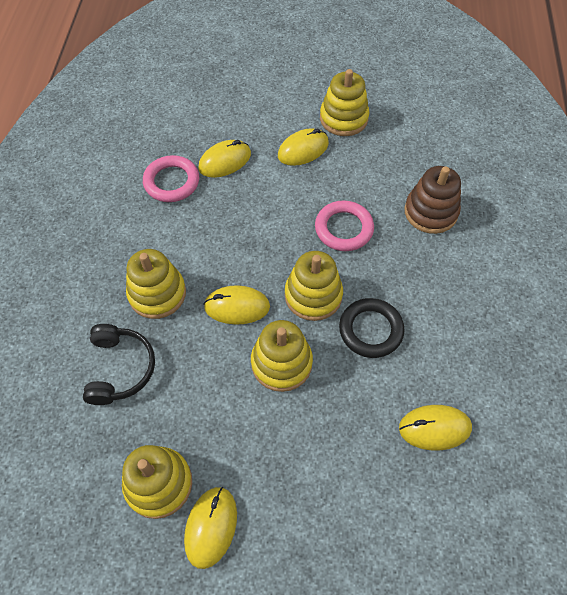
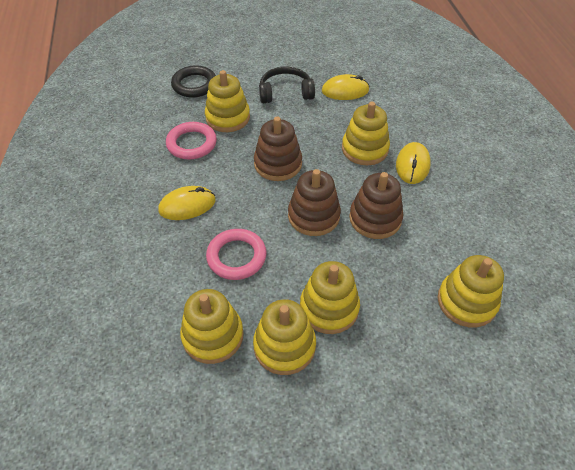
brown stacking toy: 1 -> 3
yellow mouse: 5 -> 3
yellow stacking toy: 5 -> 6

